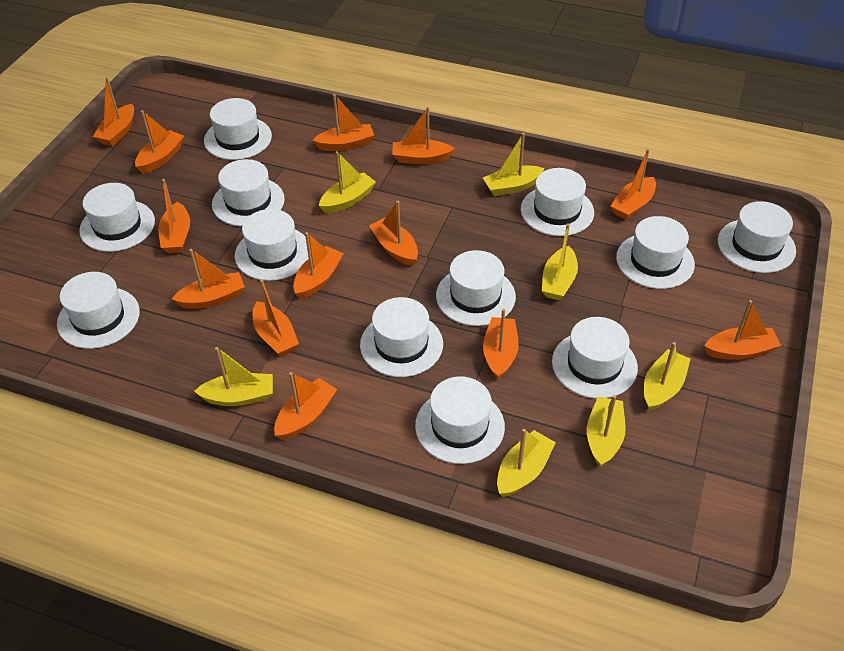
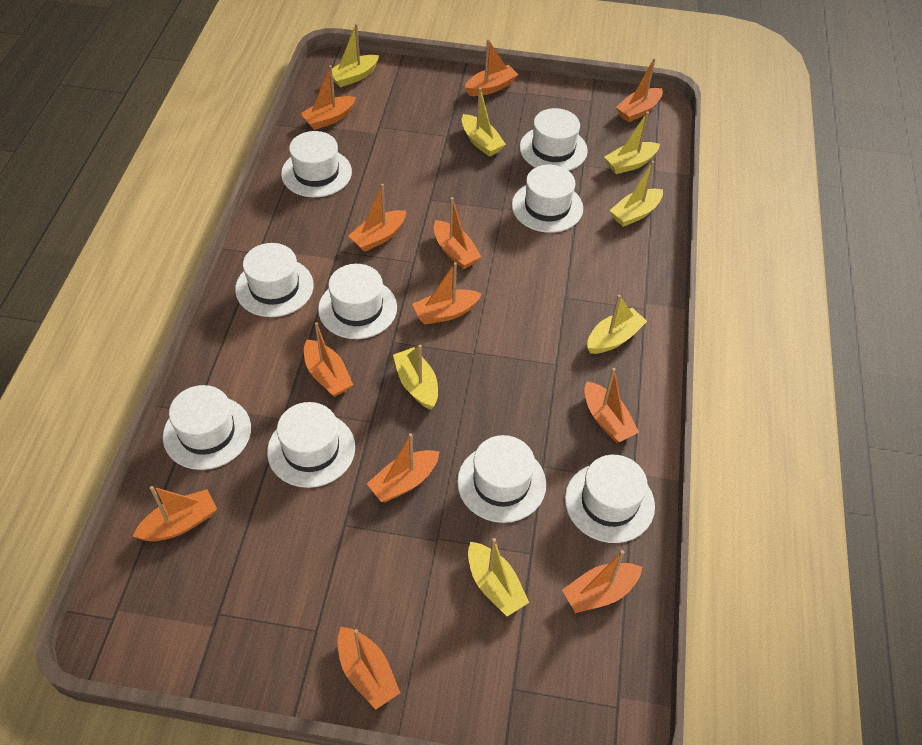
orange boat: 13 -> 12
white hat: 12 -> 9

